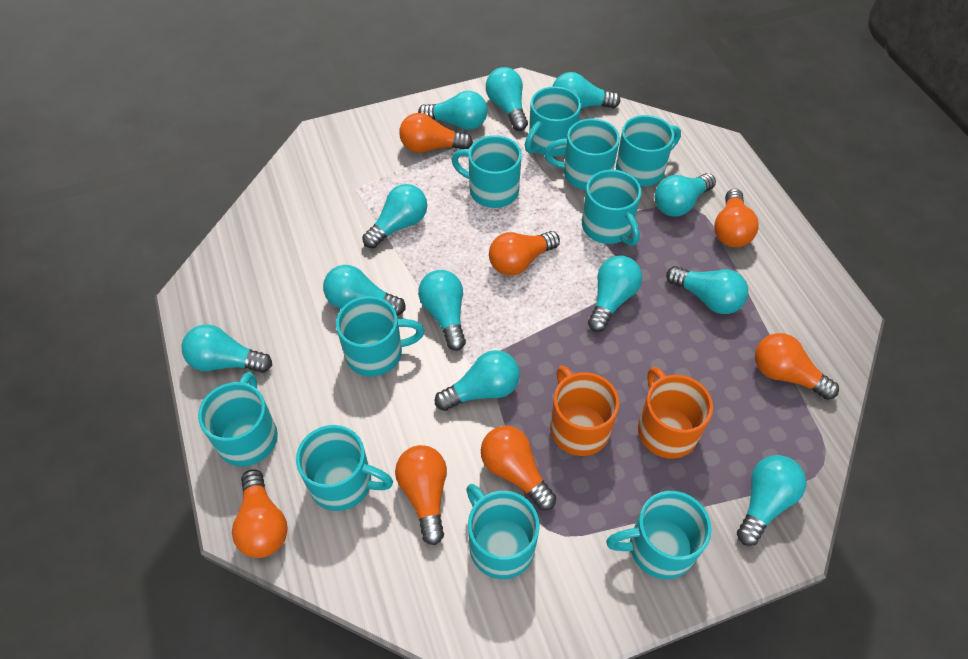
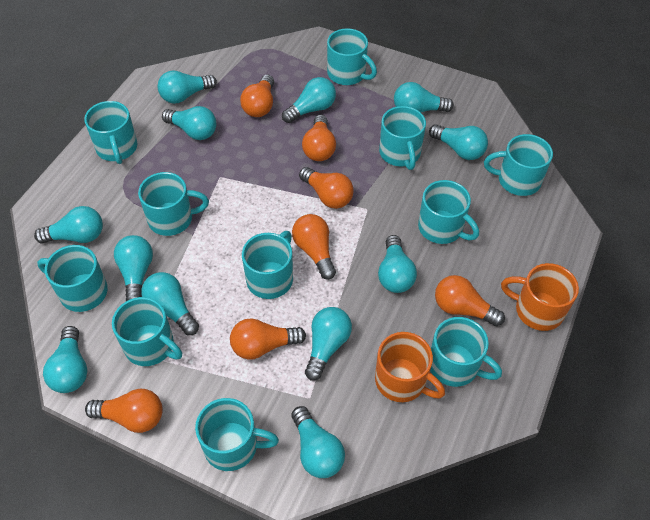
turquoise mug: 10 -> 11

